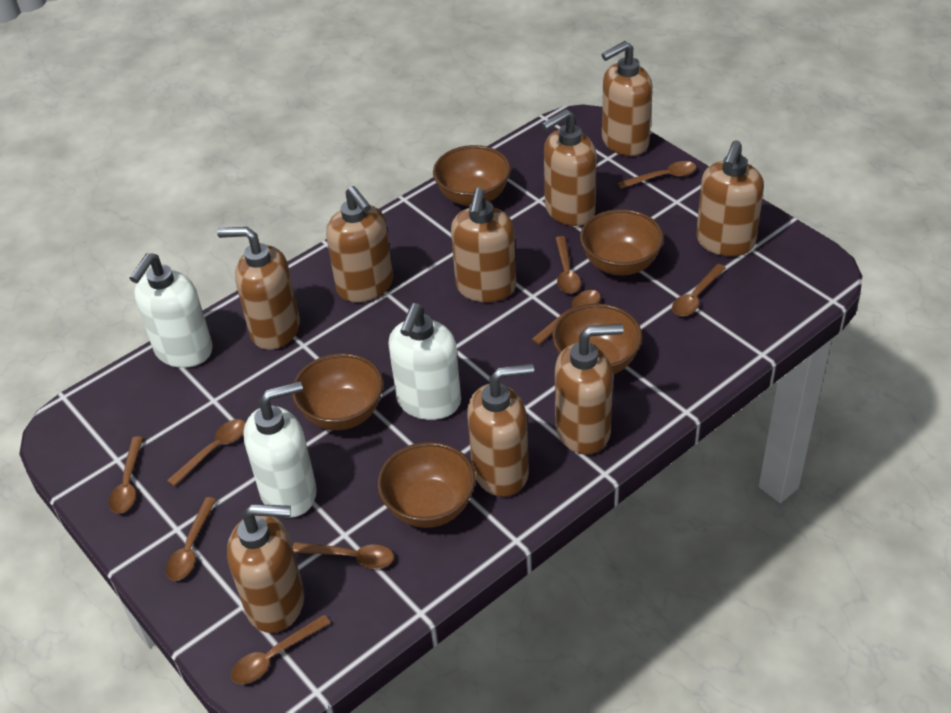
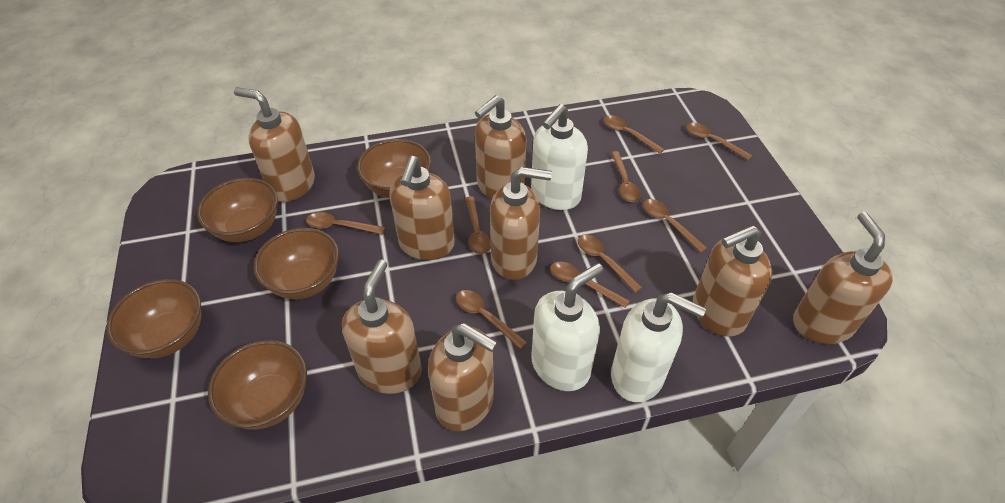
brown soap dispenser: 9 -> 8

